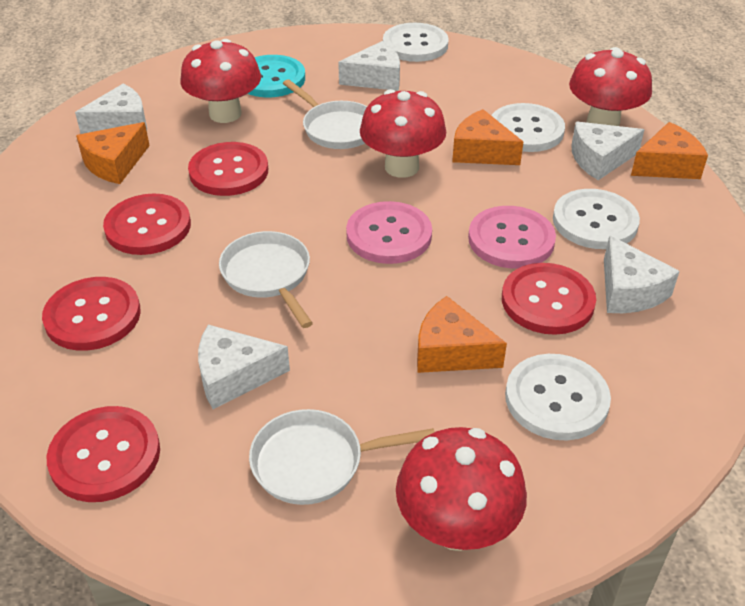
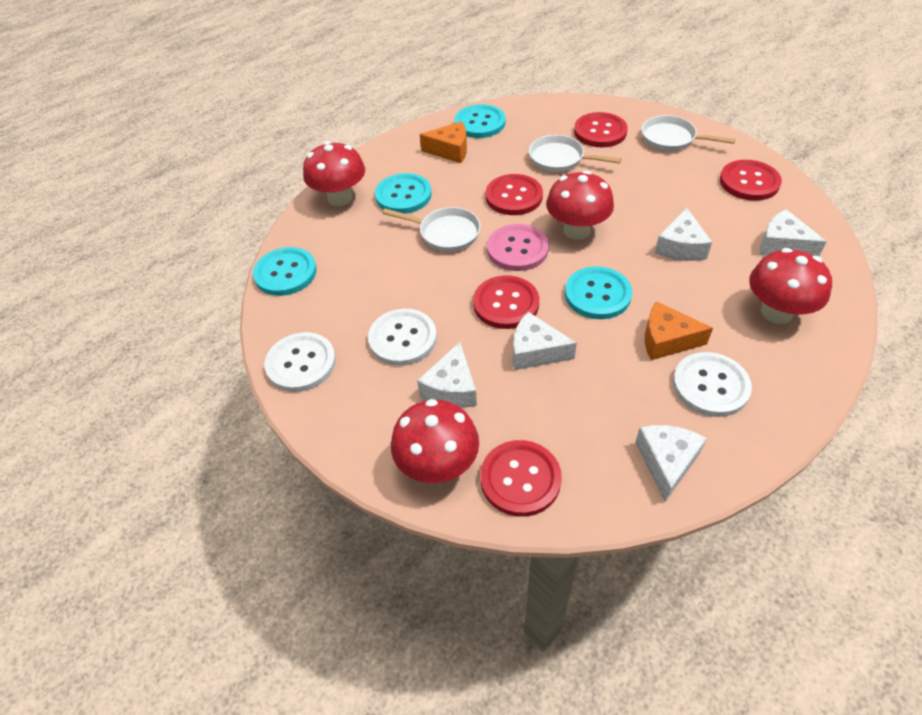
orange cheese: 4 -> 2
pink button: 2 -> 1
turquoise button: 1 -> 4
white button: 4 -> 3

